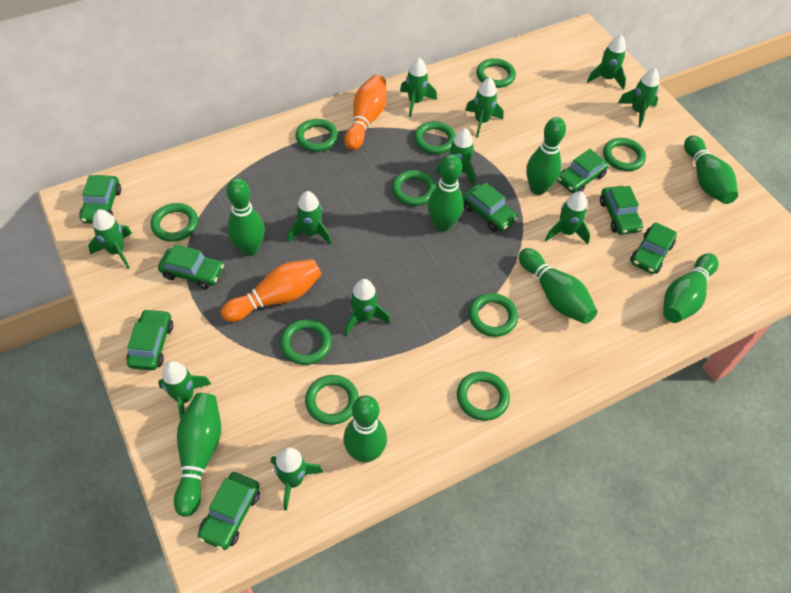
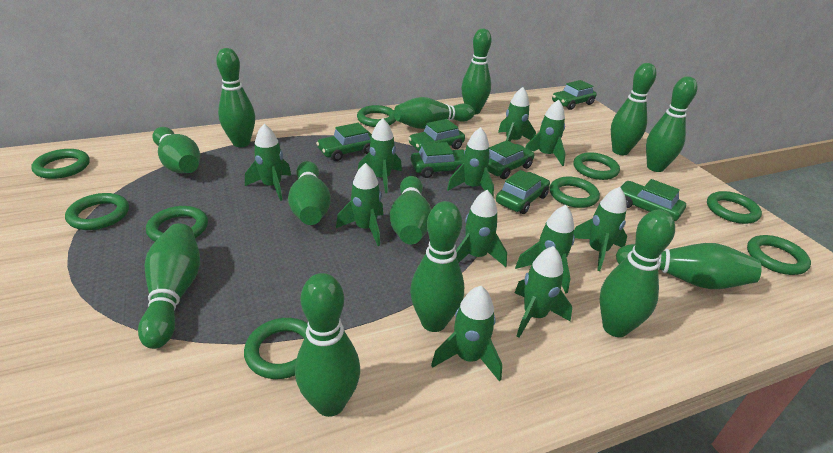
green bowling pin: 8 -> 13
green car: 8 -> 7
green ring: 10 -> 9
orange bowling pin: 2 -> 0

